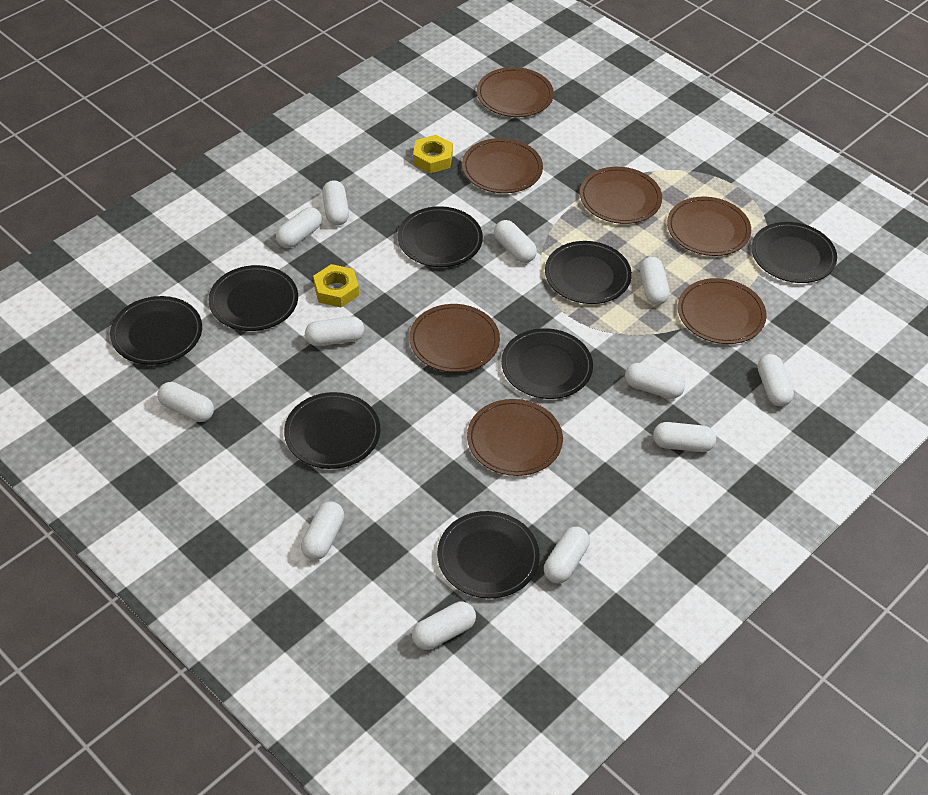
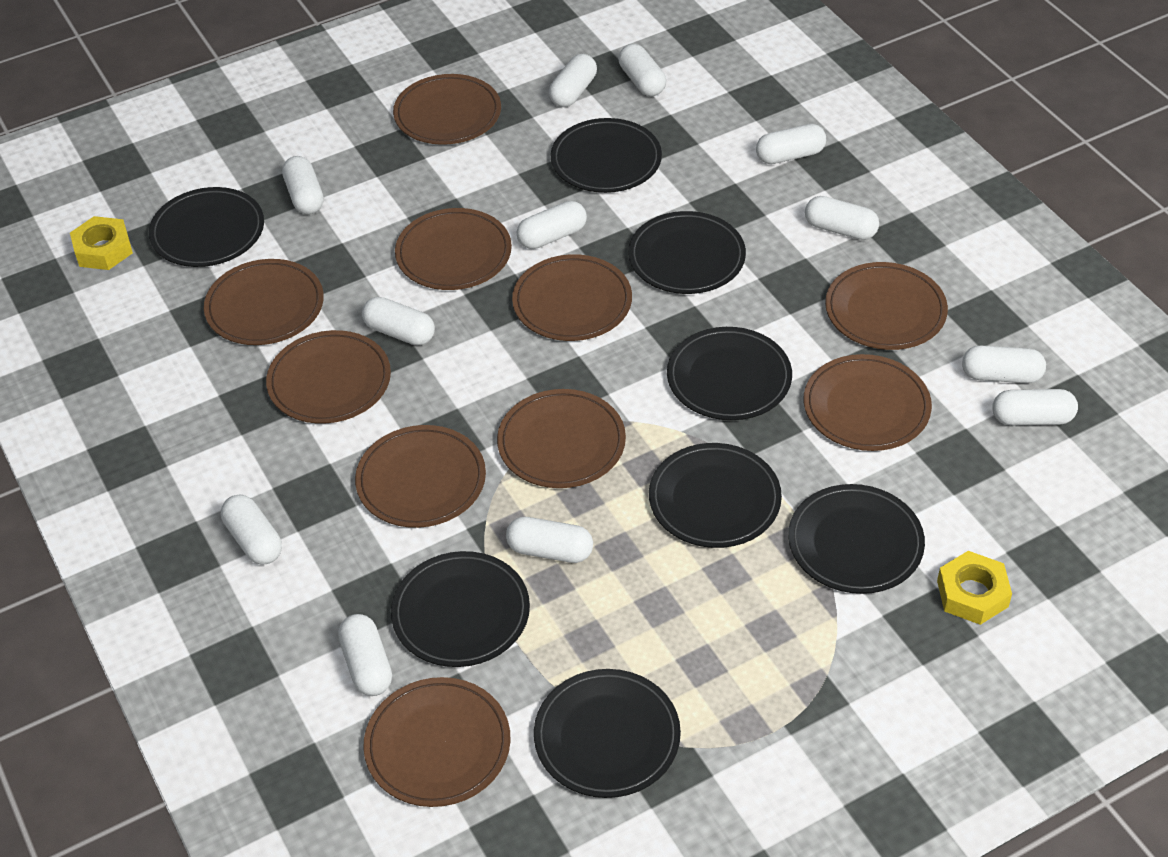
brown plate: 7 -> 10

